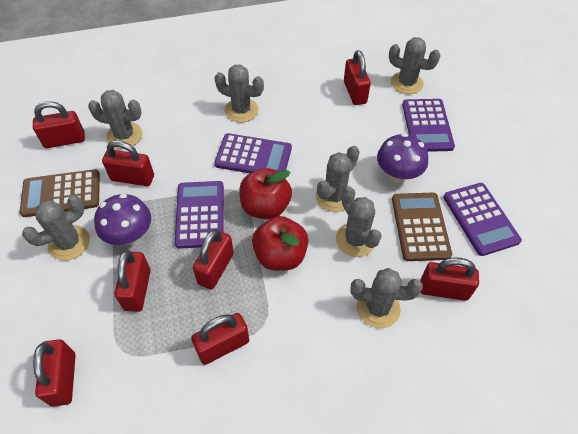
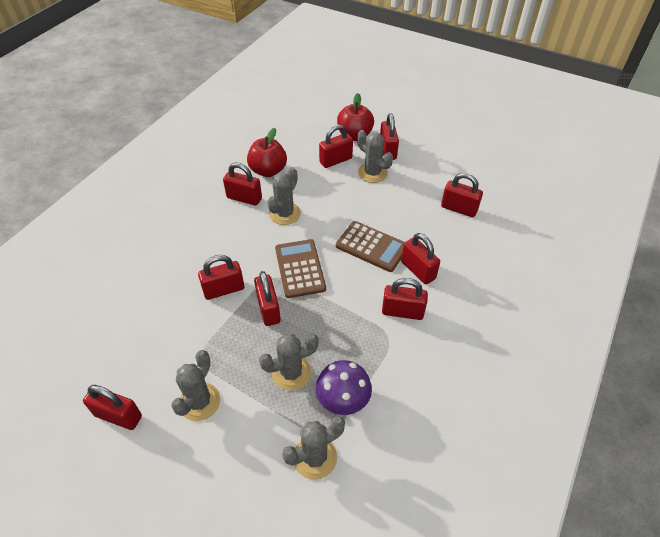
grey cactus: 7 -> 5
purple calculator: 4 -> 0
purple mushroom: 2 -> 1
red padlock: 8 -> 9

